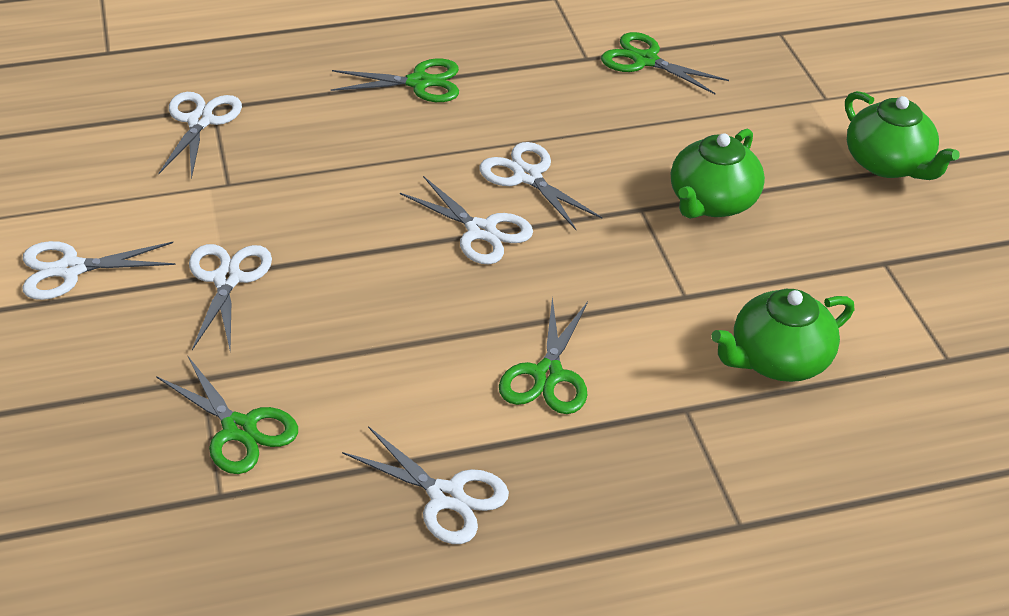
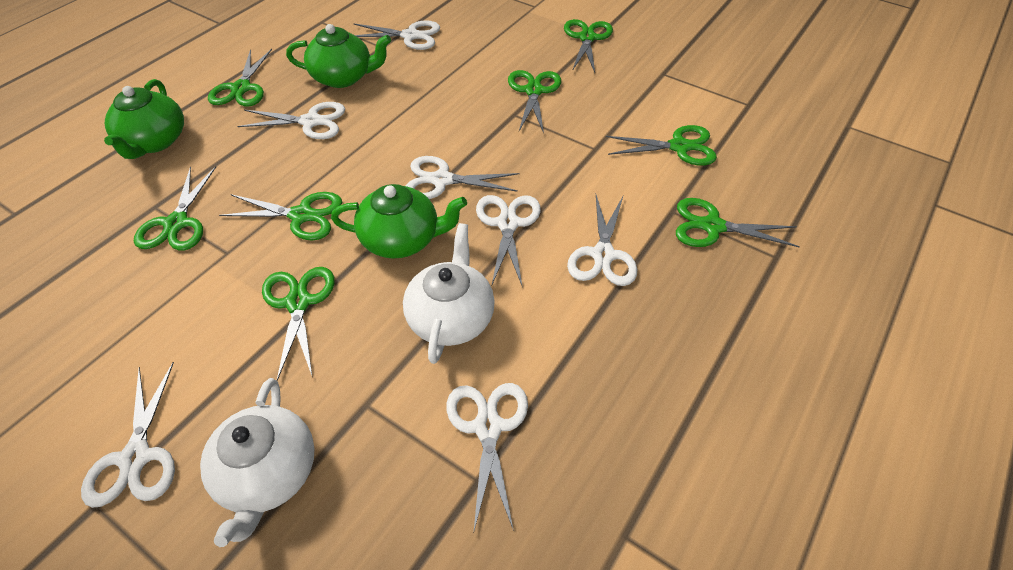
green scissors: 4 -> 8
white scissors: 6 -> 7
white teapot: 0 -> 2

